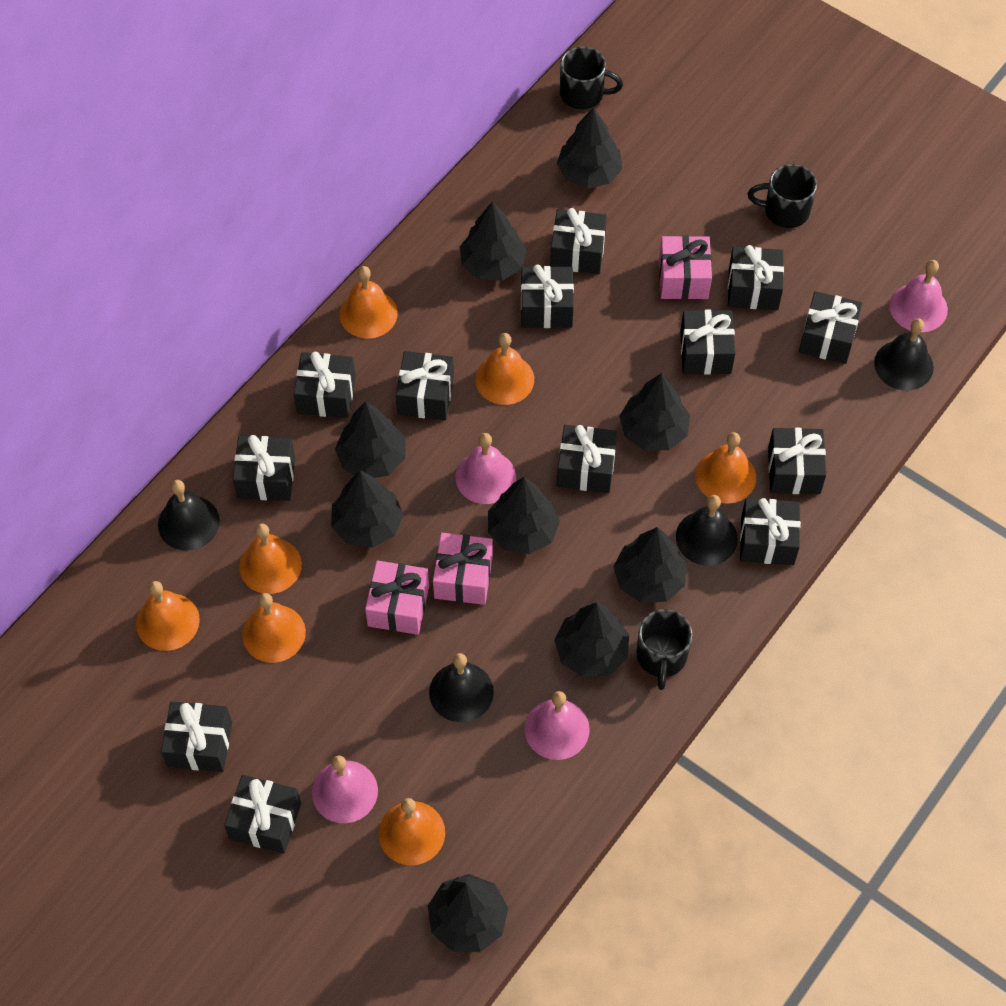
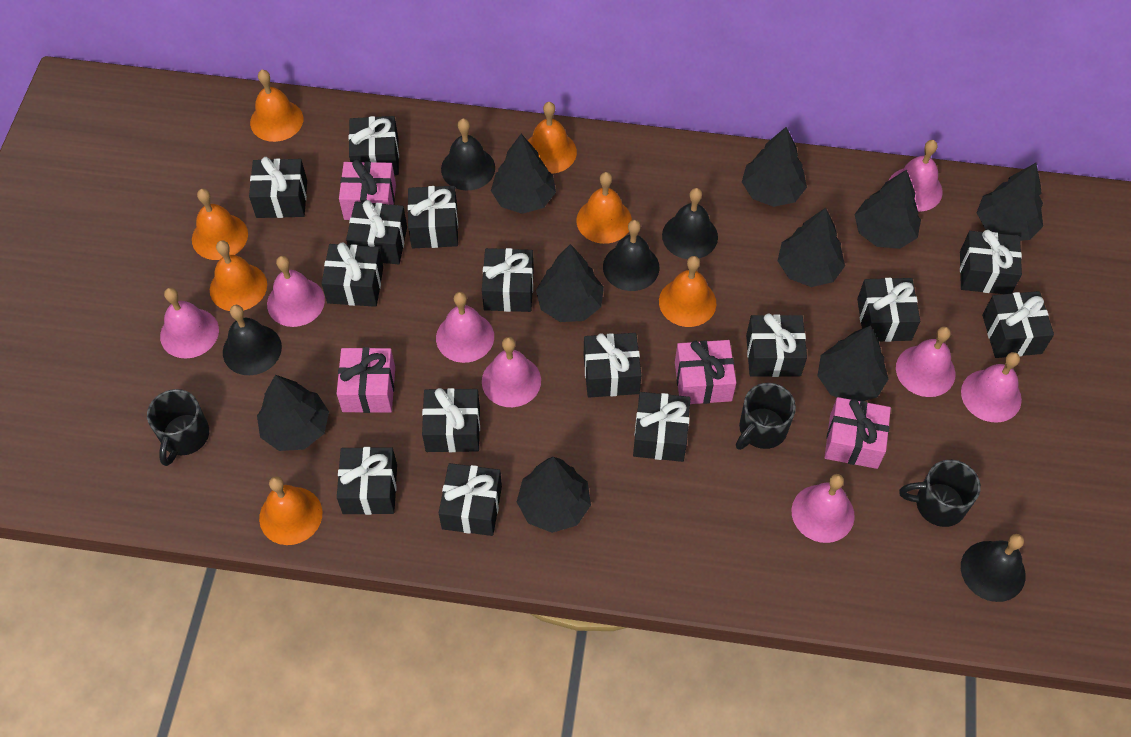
black bell: 4 -> 5
black gift: 13 -> 15
pink bell: 4 -> 8
pink gift: 3 -> 4

